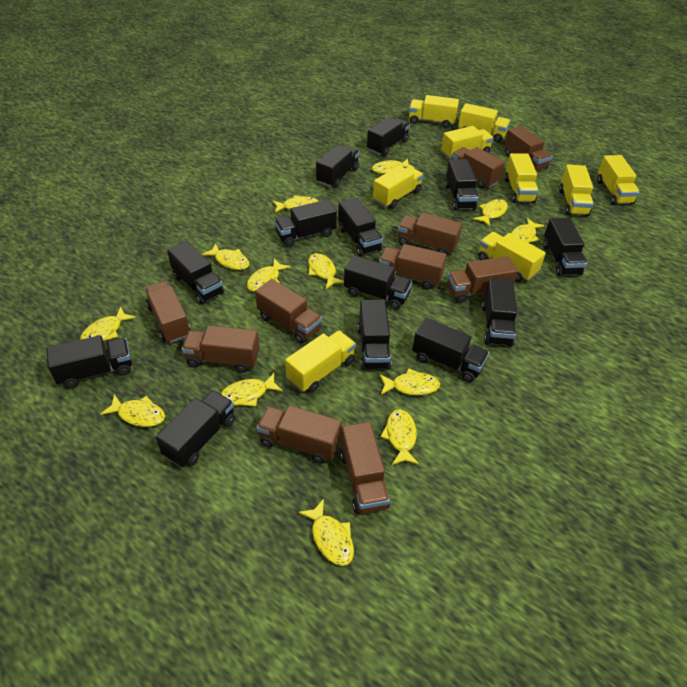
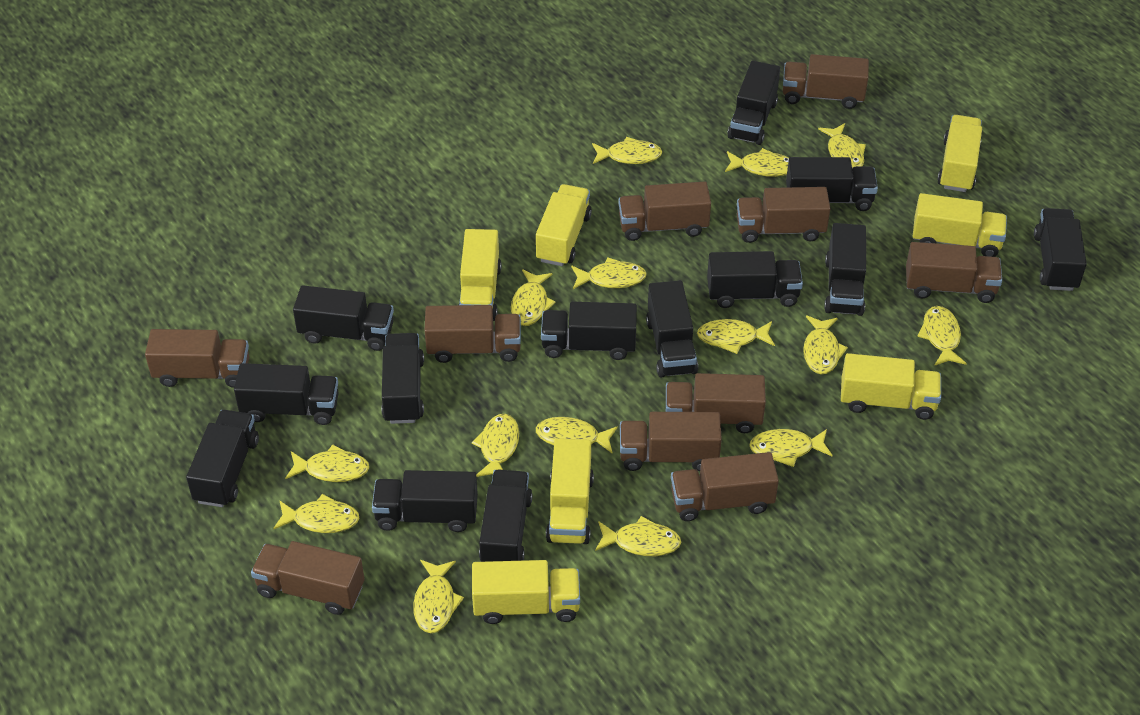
yellow fish: 13 -> 15
yellow truck: 9 -> 7

